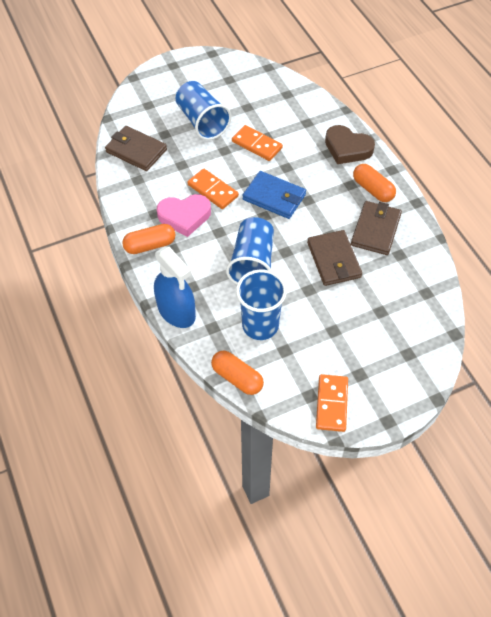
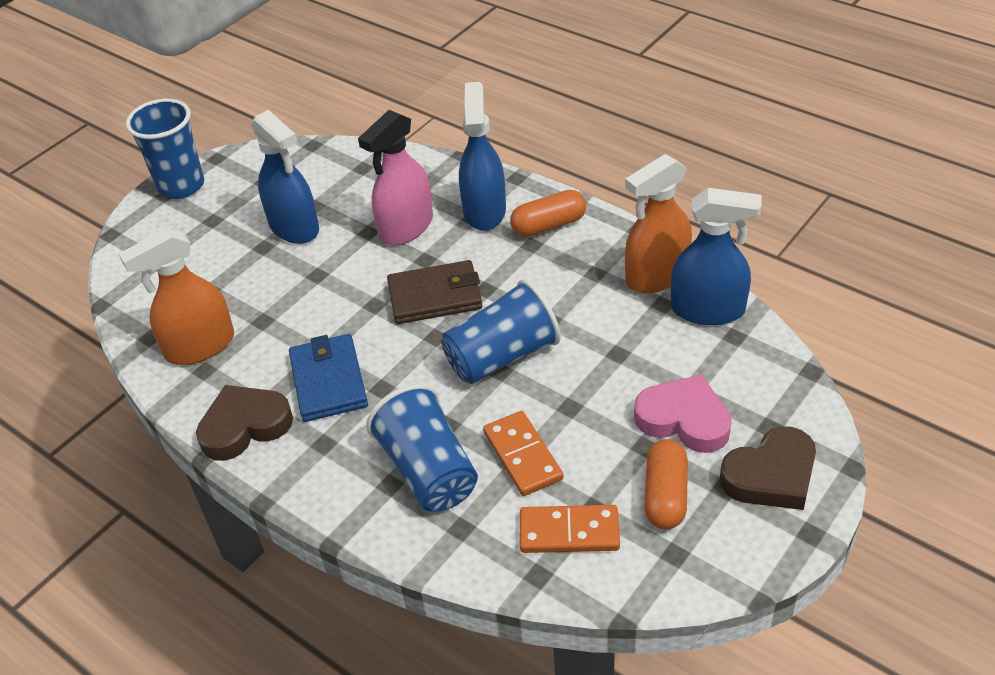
blue spray bottle: 1 -> 3
brown heart: 1 -> 2
brown wallet: 3 -> 1
orange capsule: 3 -> 2
orange domino: 3 -> 2
orange spray bottle: 0 -> 2
pink spray bottle: 0 -> 1

